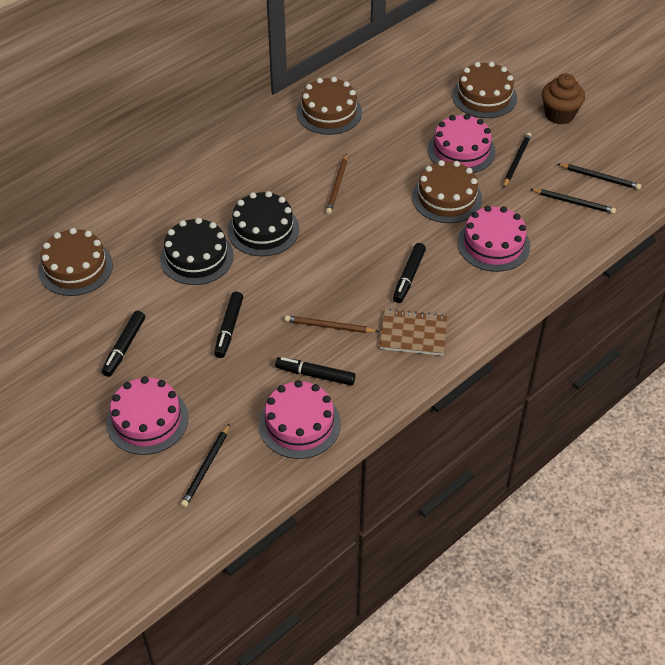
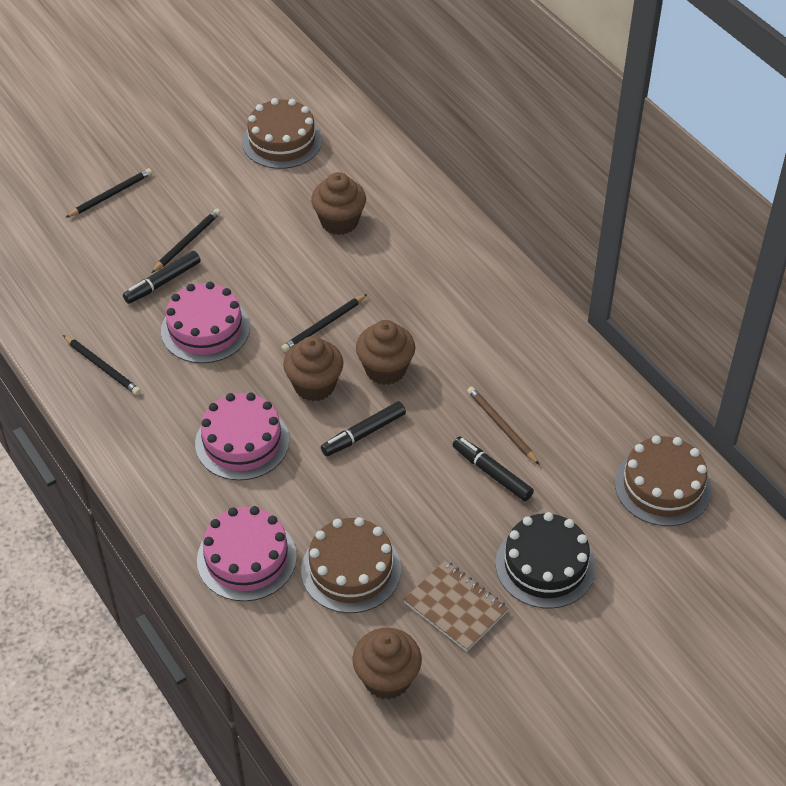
black cake: 2 -> 1
black marker: 4 -> 3
brown cake: 4 -> 3
brown cupcake: 1 -> 4
brown pencil: 2 -> 1
pink cake: 4 -> 3

